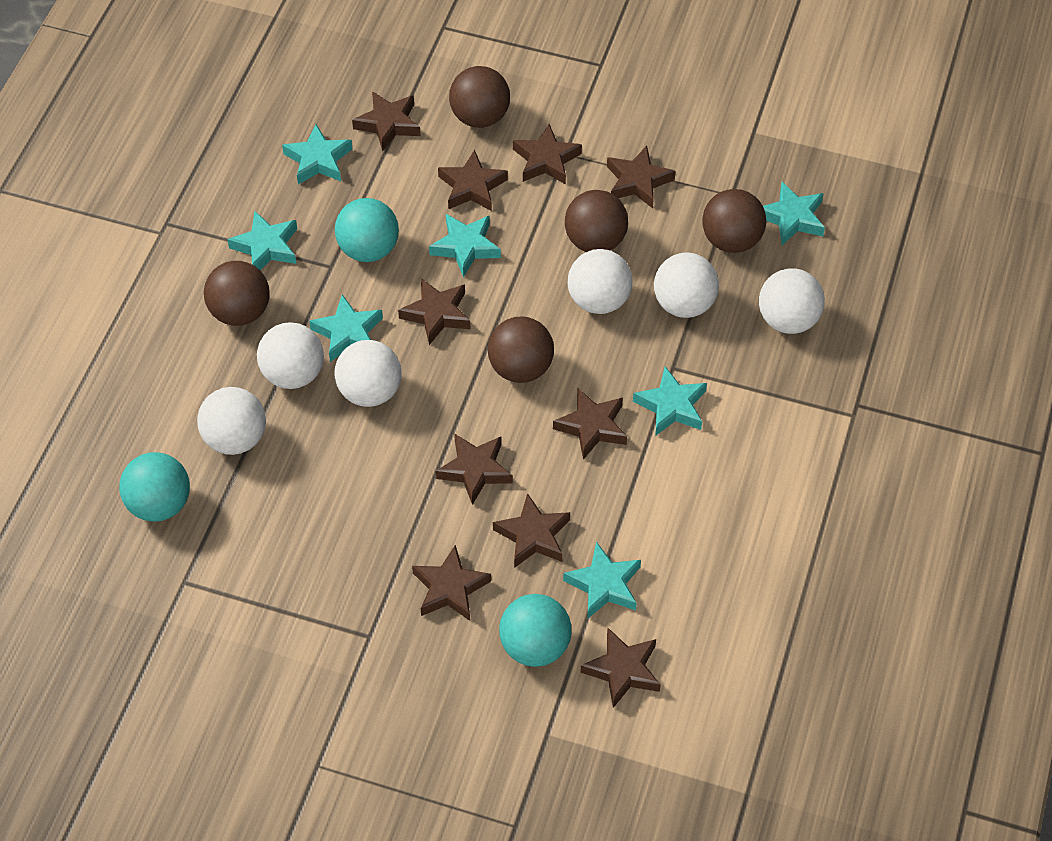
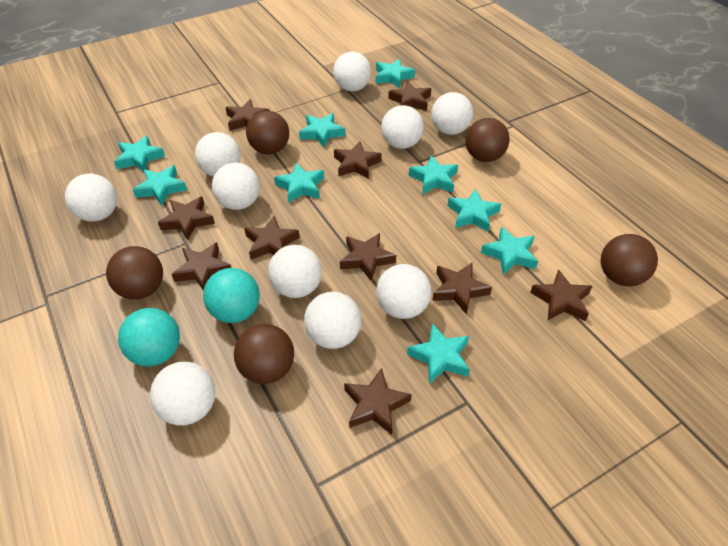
turquoise ball: 3 -> 2
turquoise star: 7 -> 9
white ball: 6 -> 10

